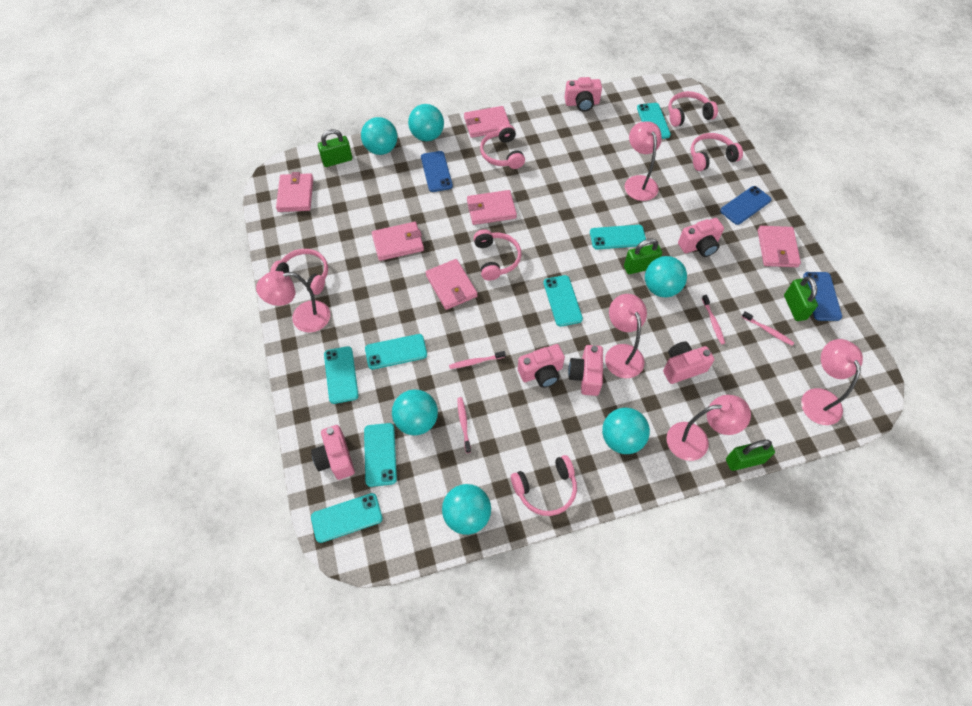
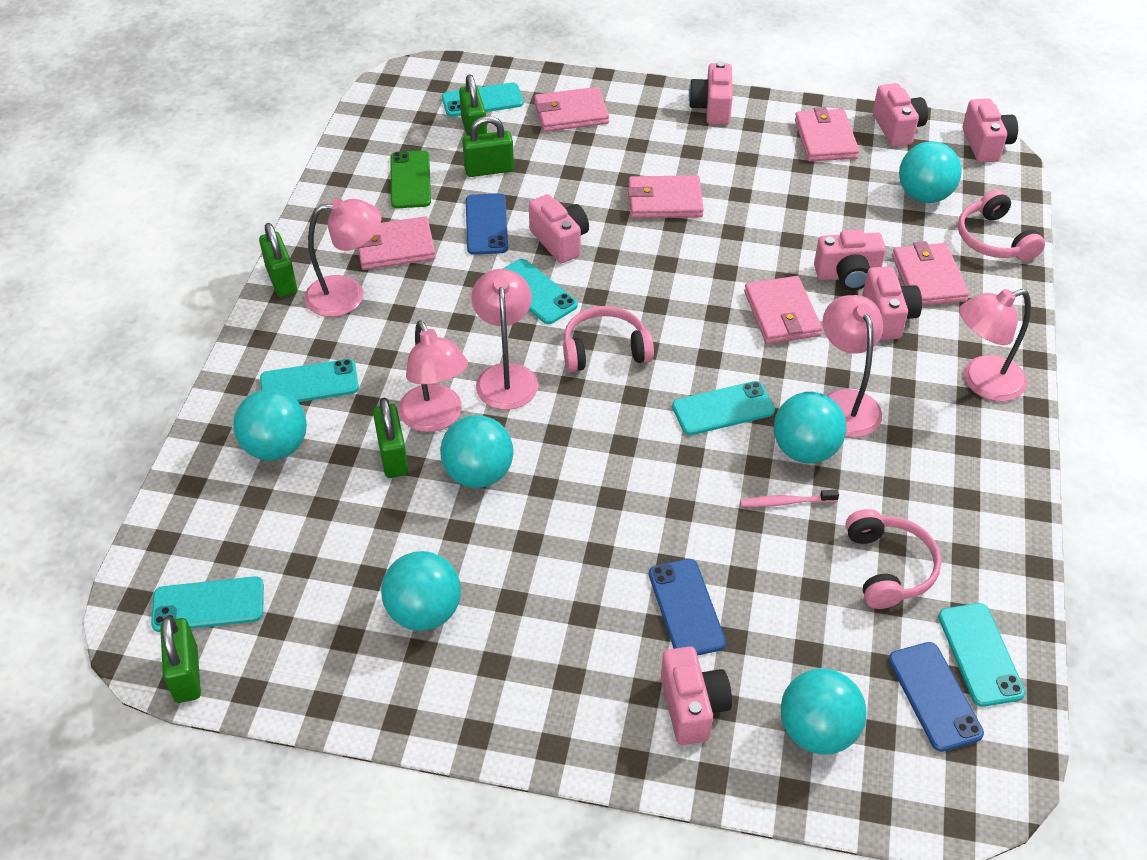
green padlock: 4 -> 5
green phone: 0 -> 1
pink camera: 6 -> 7
pink headphones: 6 -> 3
pink toothbrush: 4 -> 1
turquoise phone: 7 -> 6

